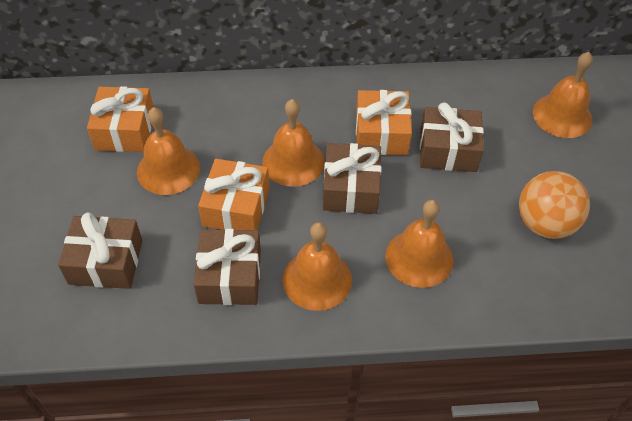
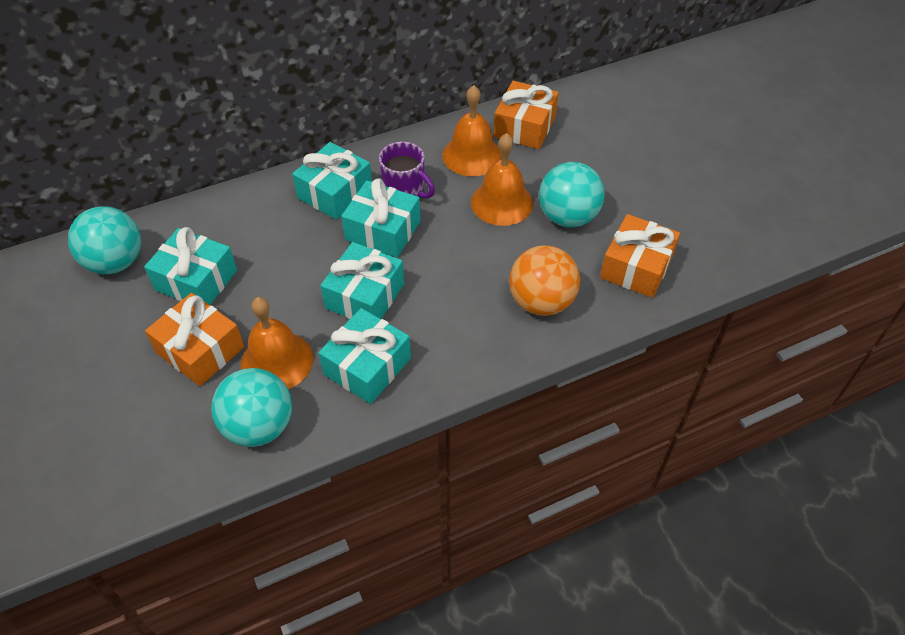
brown gift: 4 -> 0
orange bell: 5 -> 3
purple mug: 0 -> 1
turquoise ball: 0 -> 3
turquoise gift: 0 -> 5

